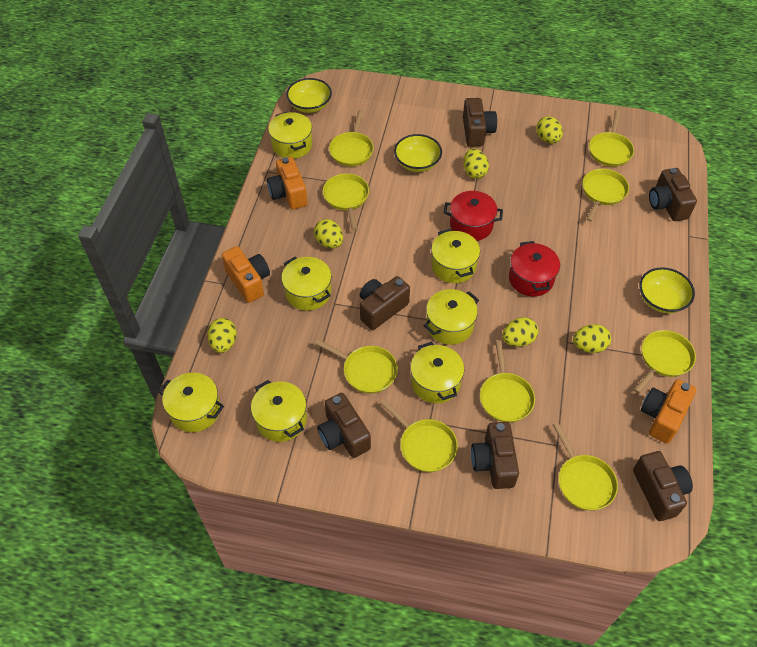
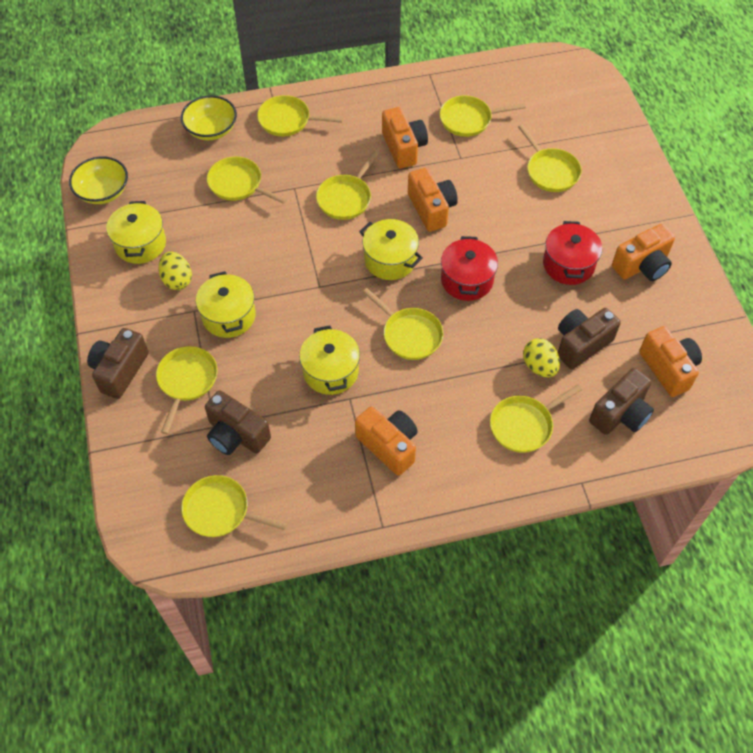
brown camera: 6 -> 4
orange camera: 3 -> 5
yellow bowl: 3 -> 2
yellow egg: 6 -> 2
yellow pot: 7 -> 4

